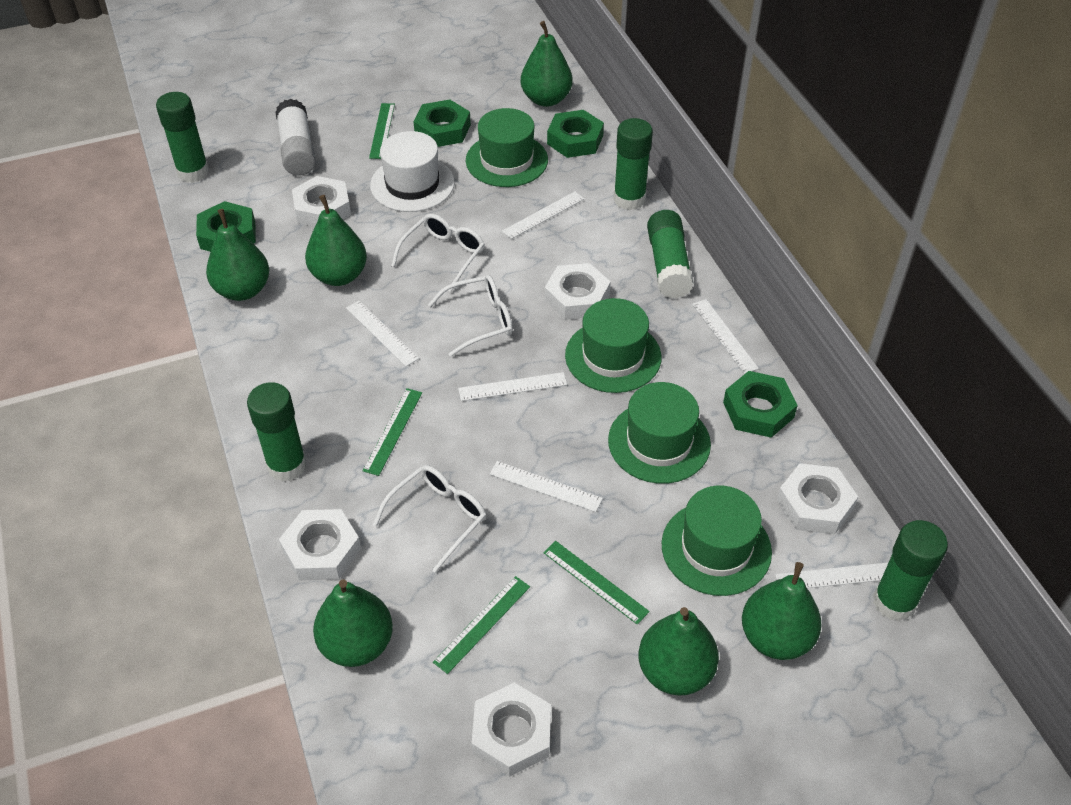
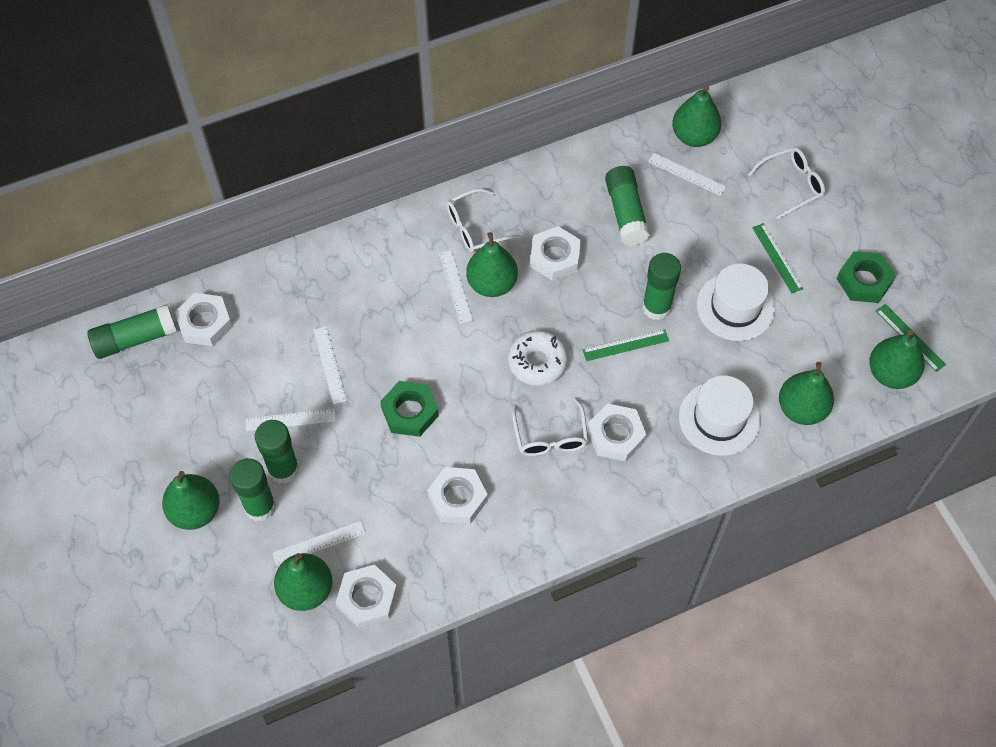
green hat: 4 -> 0
green nut: 4 -> 2
green ruler: 4 -> 3
white donut: 0 -> 1
white glue stick: 1 -> 0
white hat: 1 -> 2
white ruler: 6 -> 5

